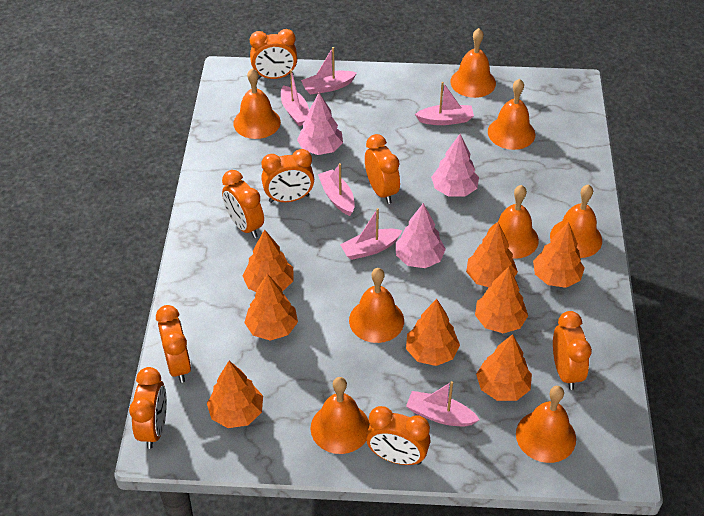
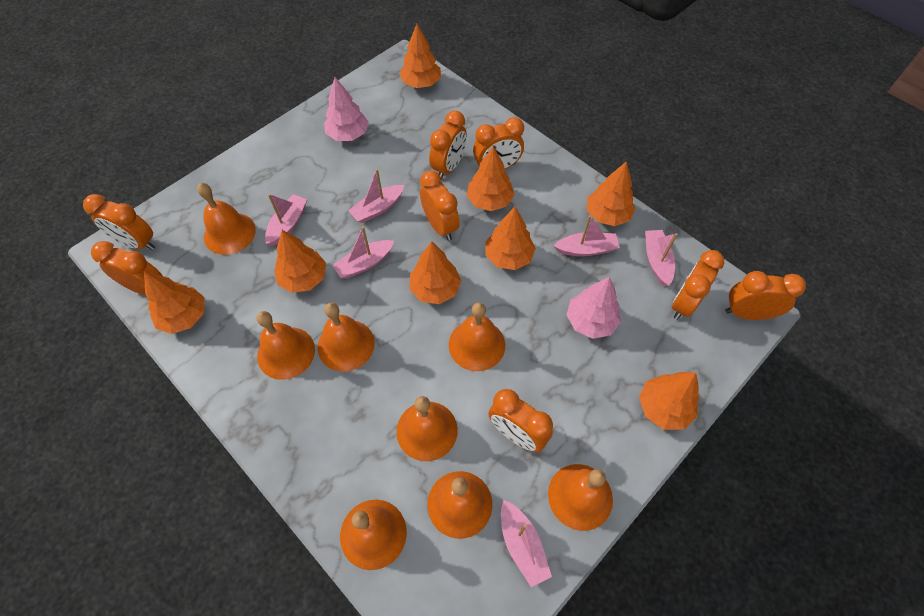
pink tree: 3 -> 2

